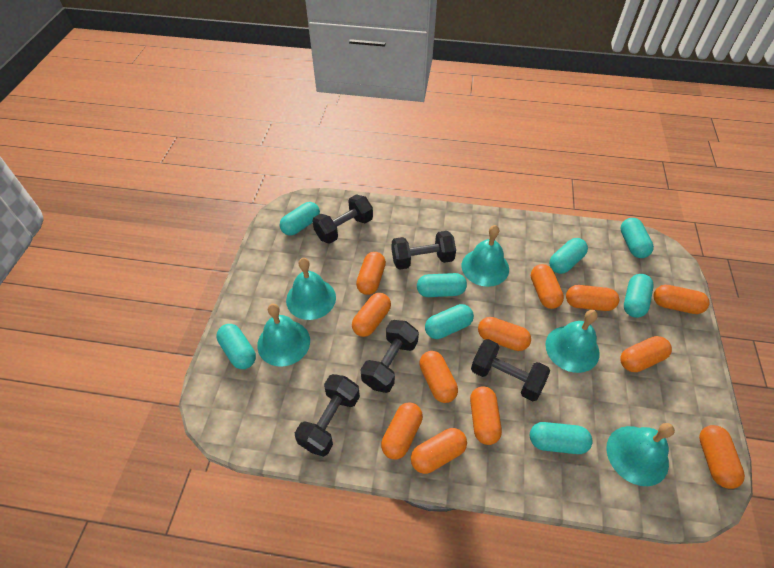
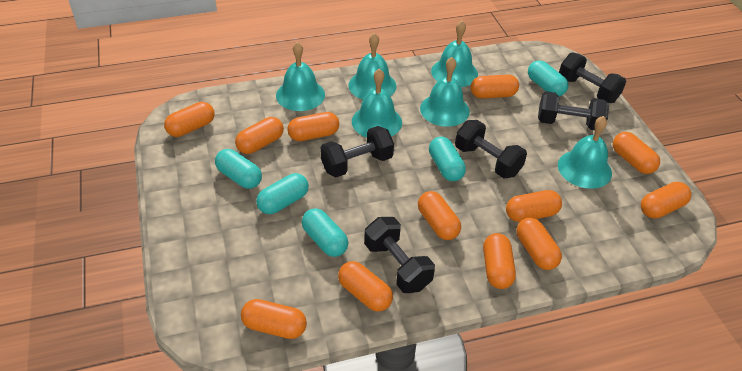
turquoise bell: 5 -> 6
turquoise capsule: 8 -> 5

